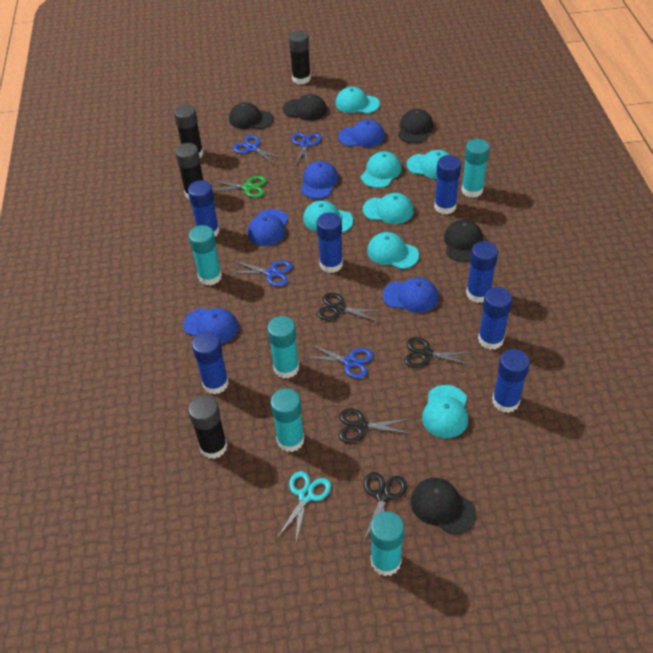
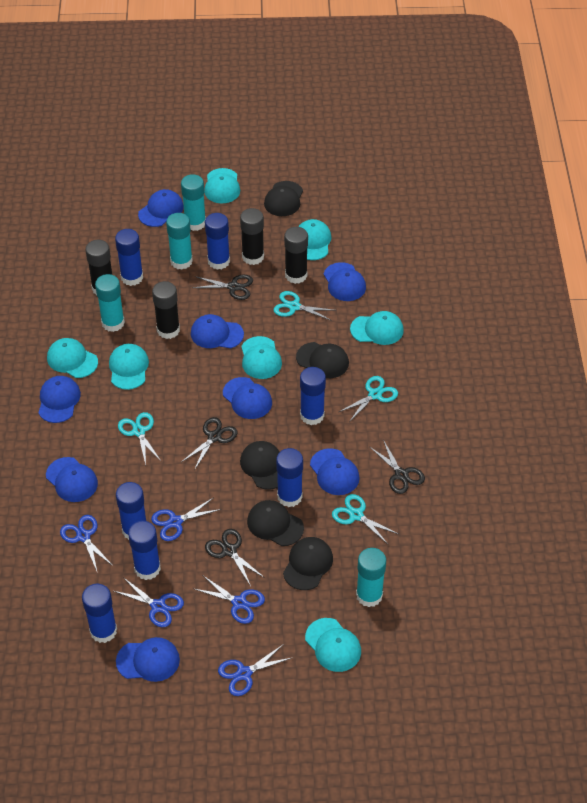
blue cap: 5 -> 8
blue scissors: 4 -> 5
green scissors: 1 -> 0
turquoise glue stick: 5 -> 4
turquoise scissors: 1 -> 4

